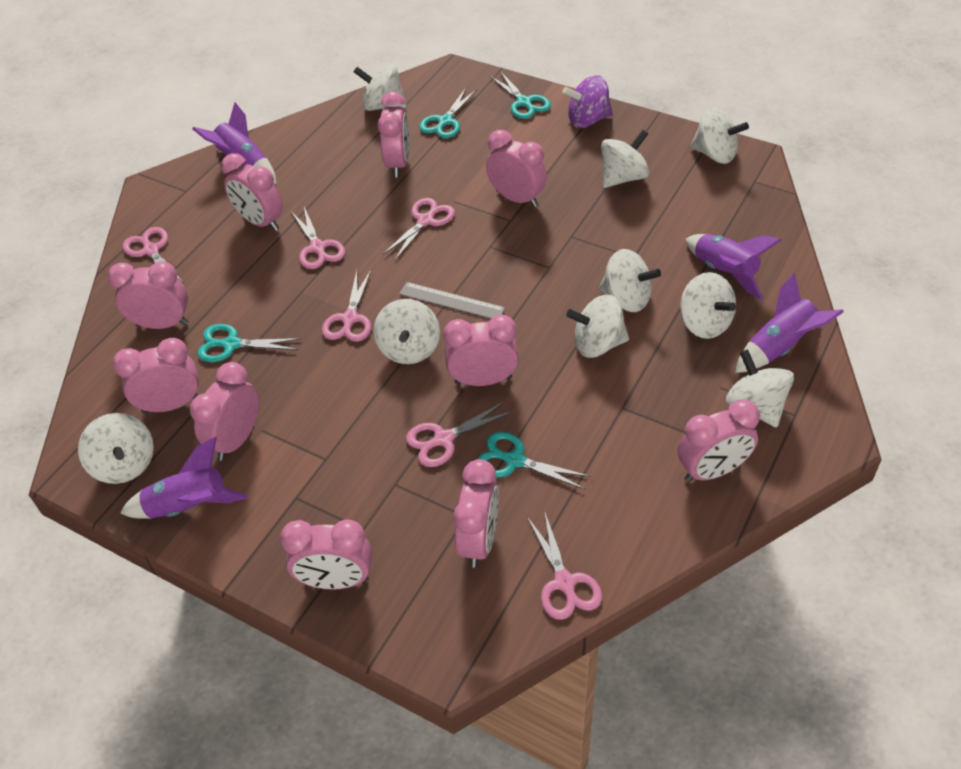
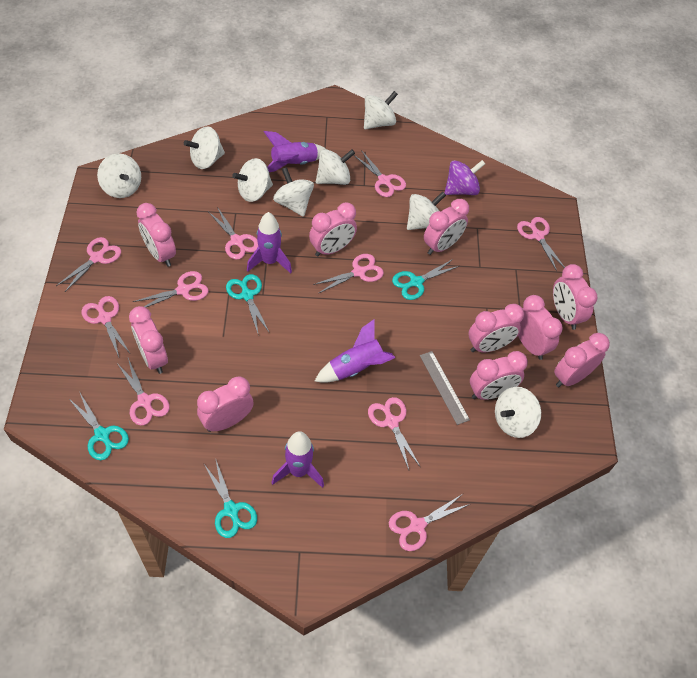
pink scissors: 6 -> 10
white spinning top: 9 -> 8

